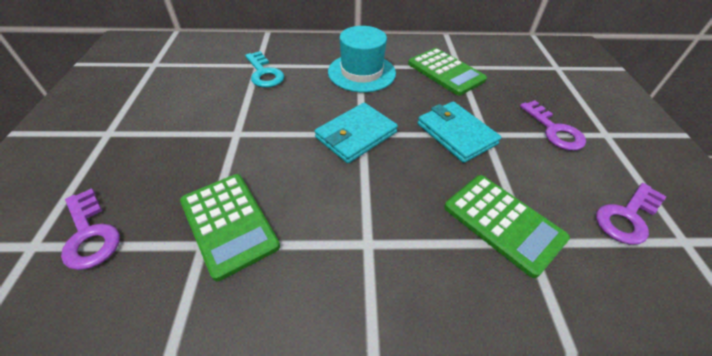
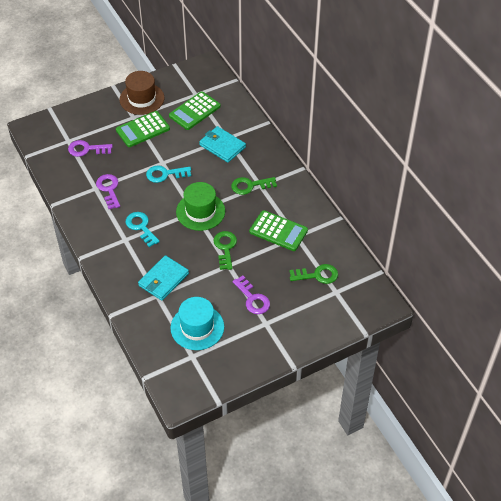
brown hat: 0 -> 1
green hat: 0 -> 1
green key: 0 -> 3
turquoise key: 1 -> 2

